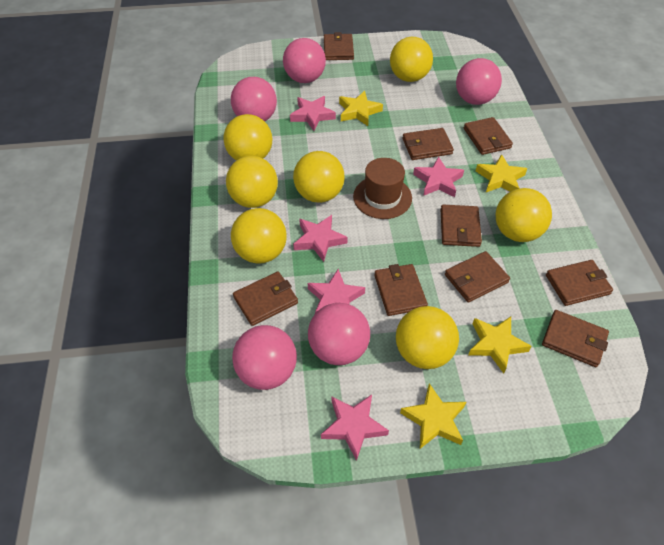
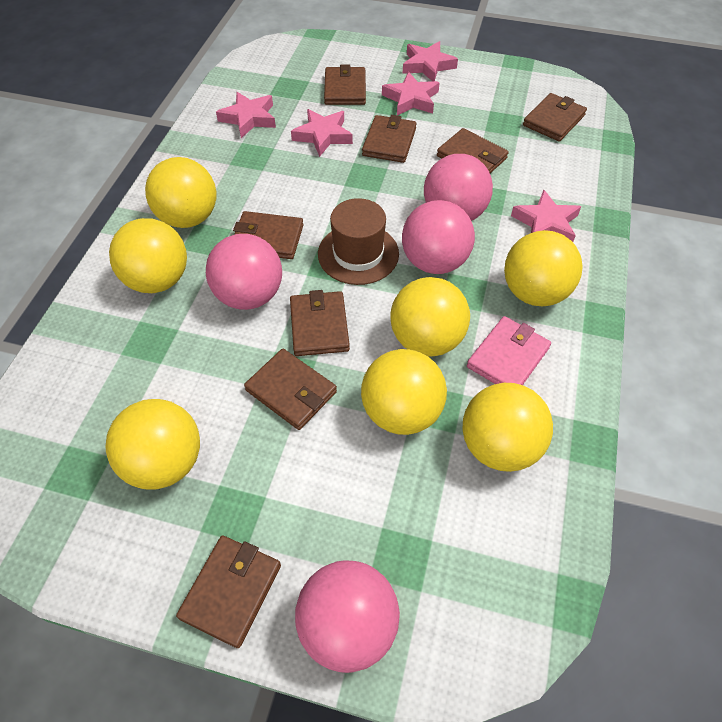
brown wallet: 9 -> 8
pink ball: 5 -> 4
pink wallet: 0 -> 1
yellow star: 4 -> 0

